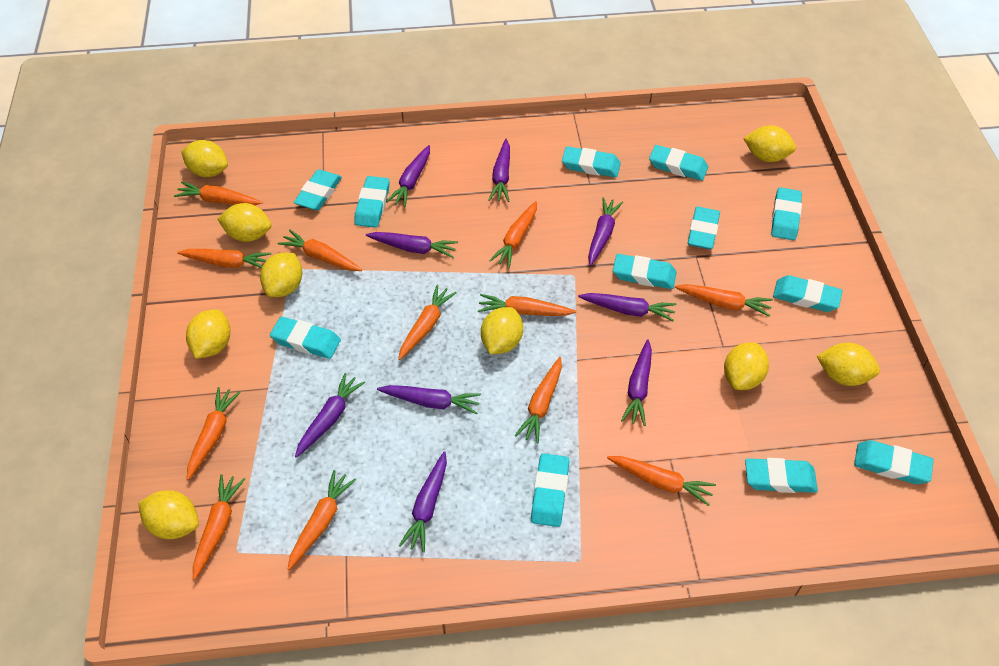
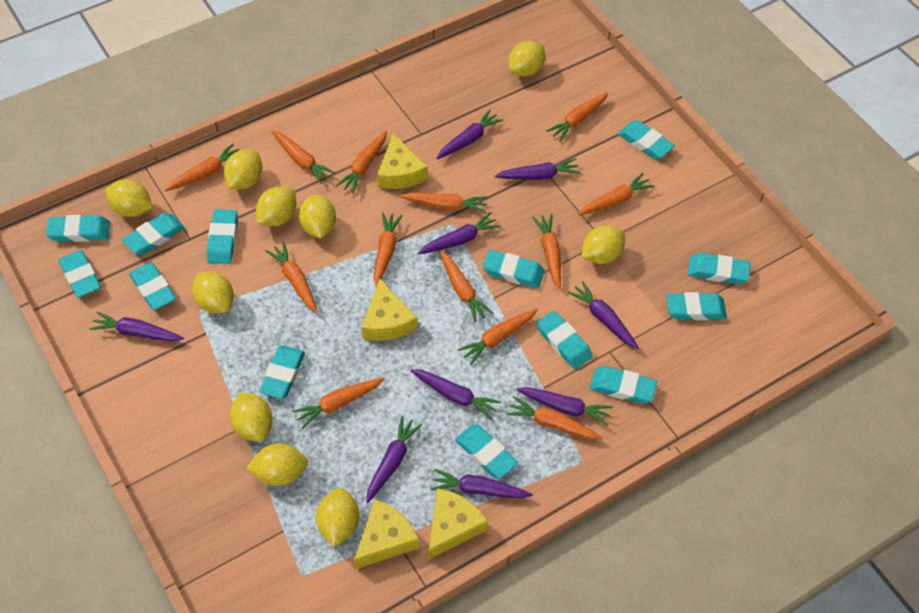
orange carrot: 12 -> 13
turquoise eraser: 12 -> 13
yellow cheese: 0 -> 4
yellow lemon: 9 -> 10

